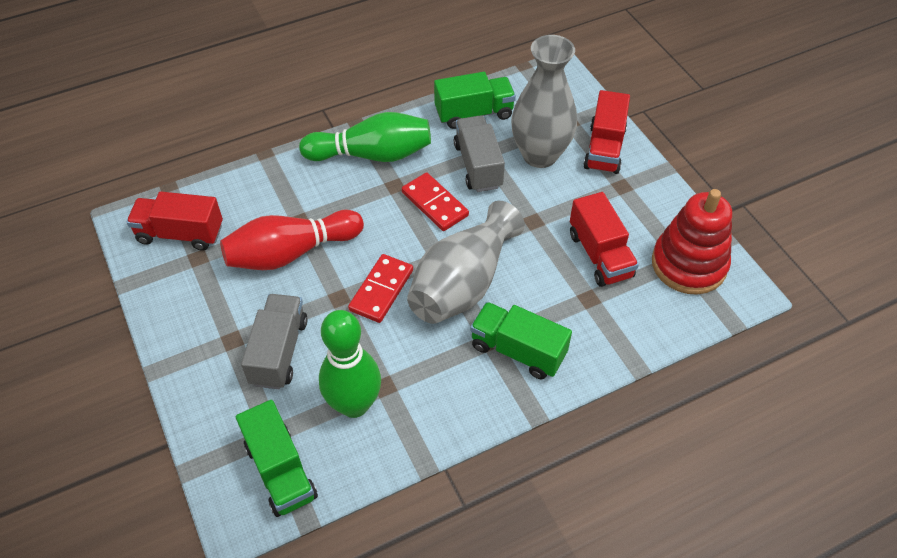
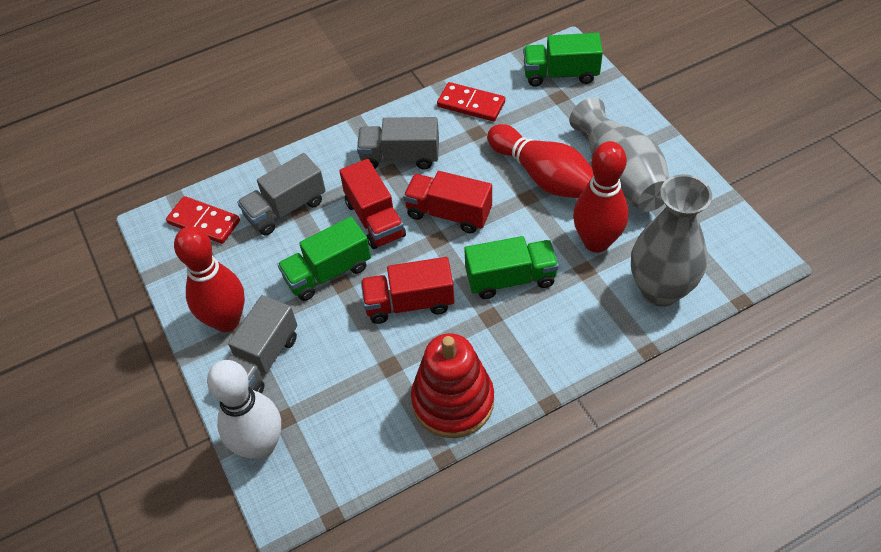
green bowling pin: 2 -> 0
grey truck: 2 -> 3
red bowling pin: 1 -> 3
white bowling pin: 0 -> 1

